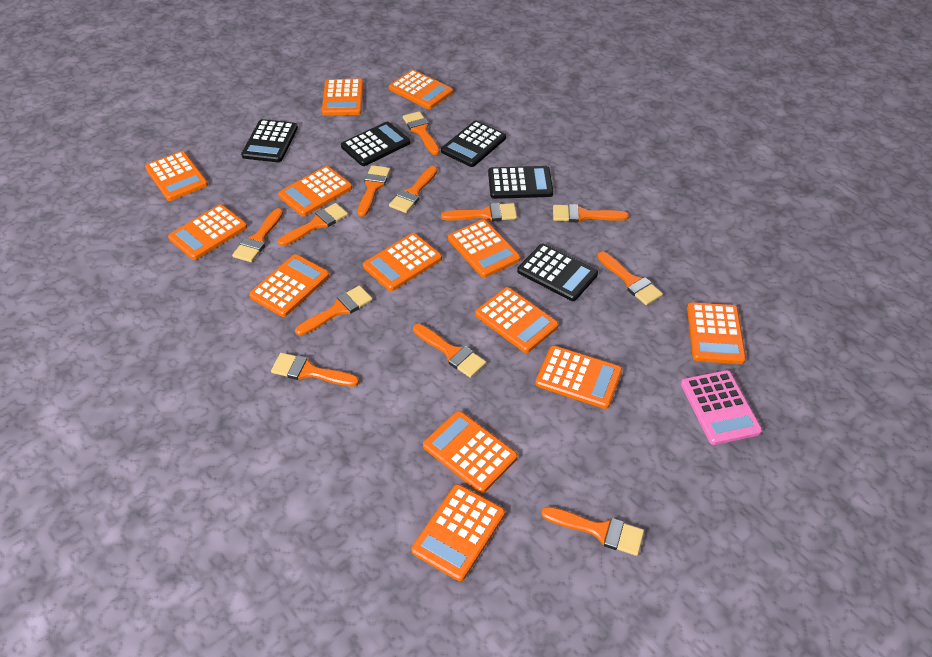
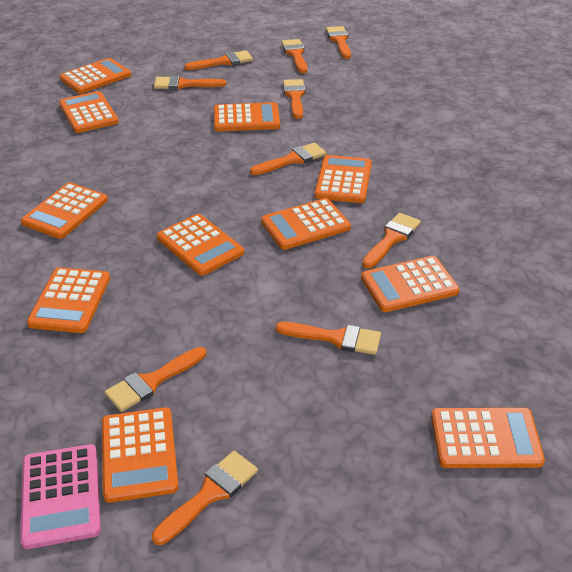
black calculator: 5 -> 0
orange brush: 12 -> 10
orange calculator: 13 -> 11

